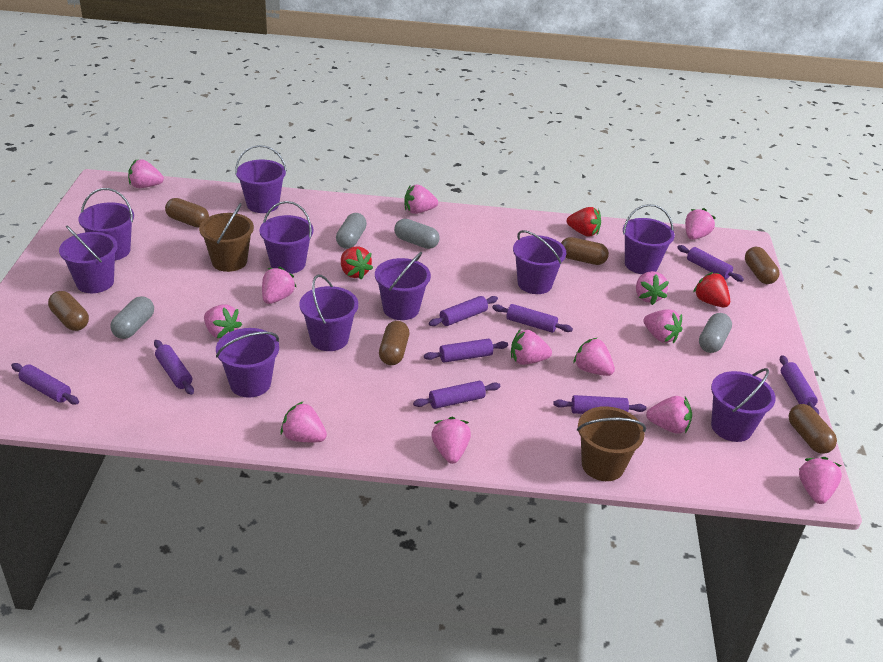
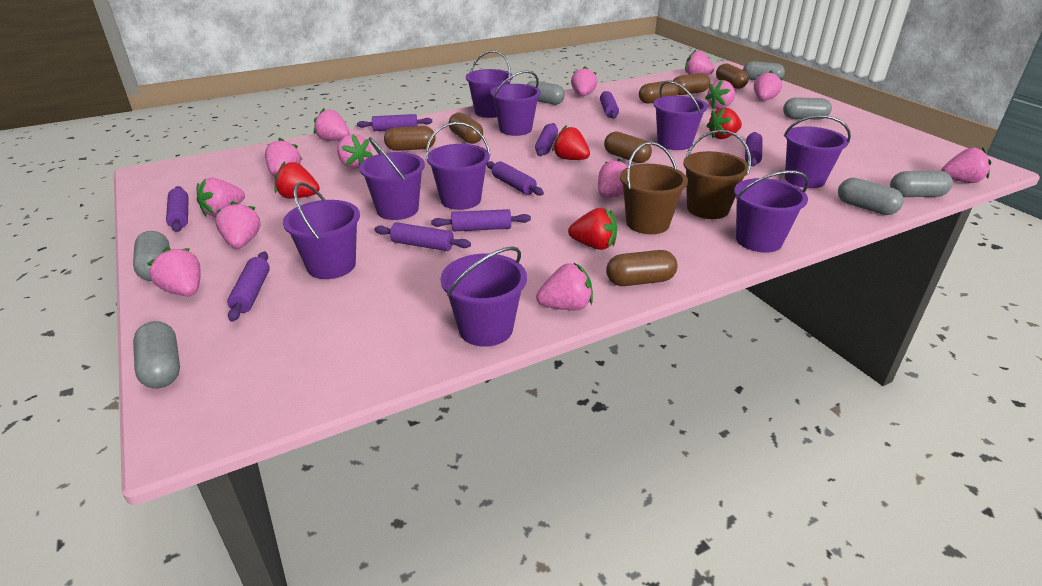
brown capsule: 6 -> 7
grey capsule: 4 -> 7
purple bucket: 10 -> 9
red strawberry: 3 -> 4

